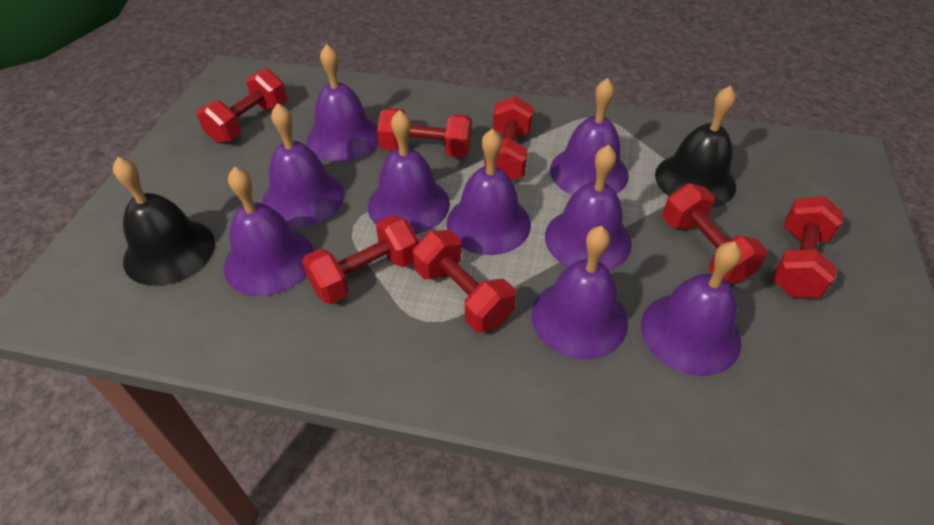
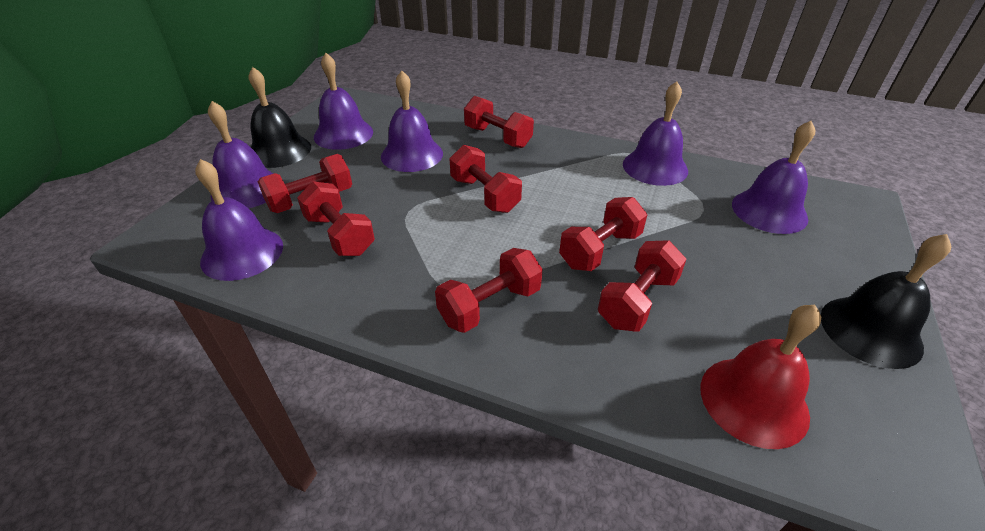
purple bell: 9 -> 6
red bell: 0 -> 1

